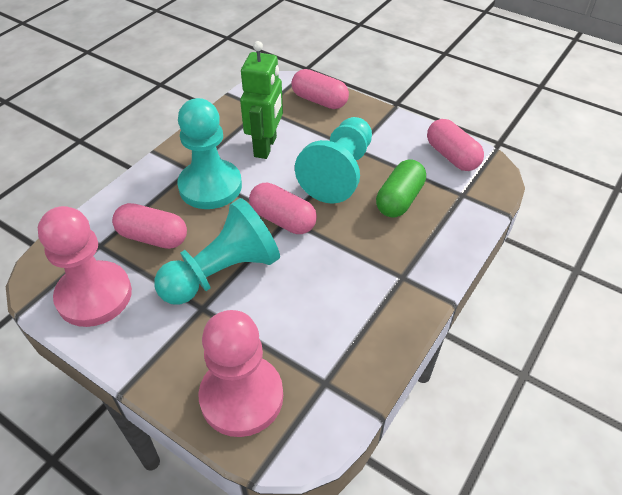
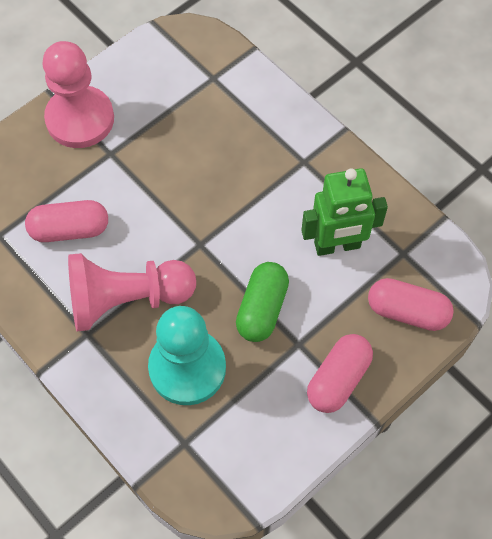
pink capsule: 4 -> 3
turquoise pawn: 3 -> 1

